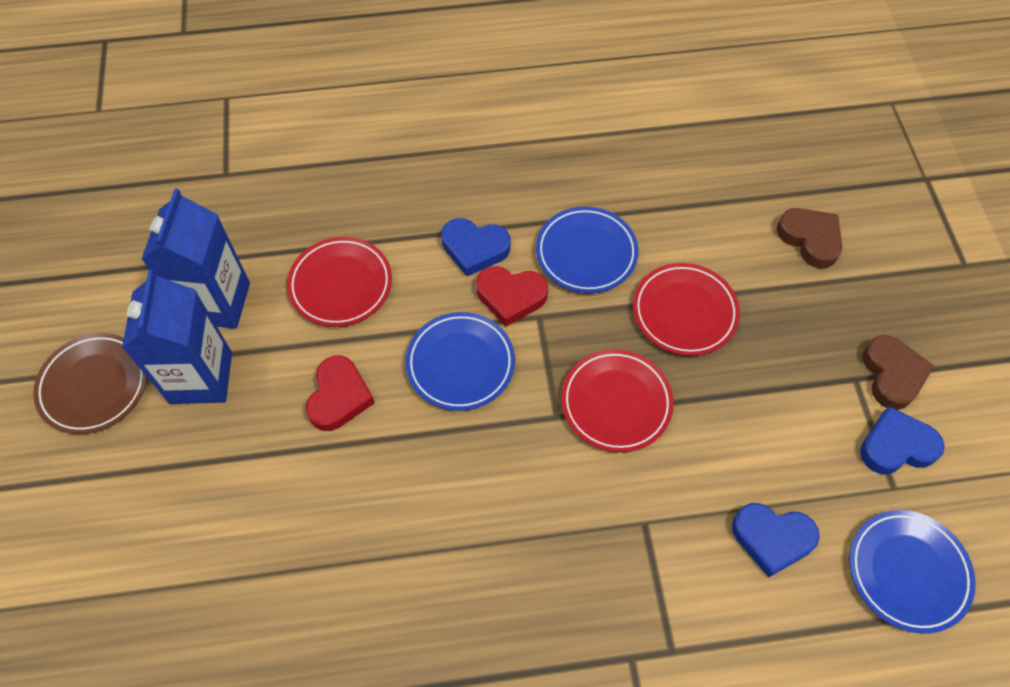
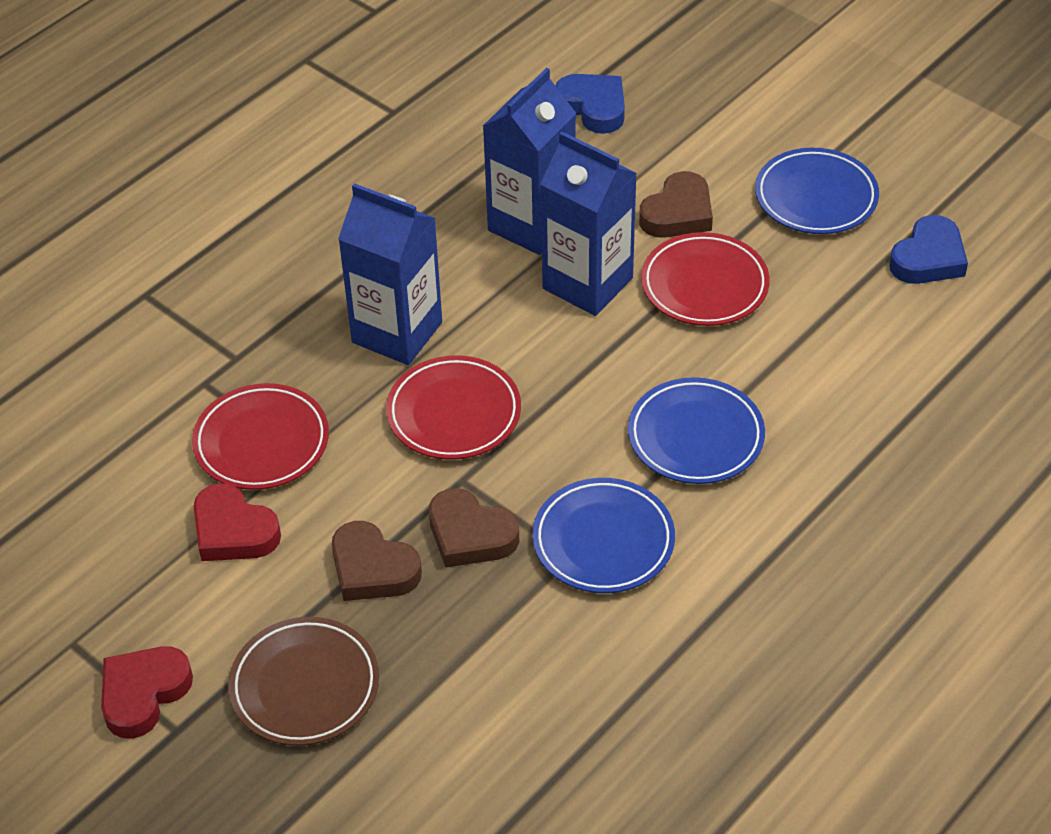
blue carton: 2 -> 3
blue heart: 3 -> 2
brown heart: 2 -> 3

